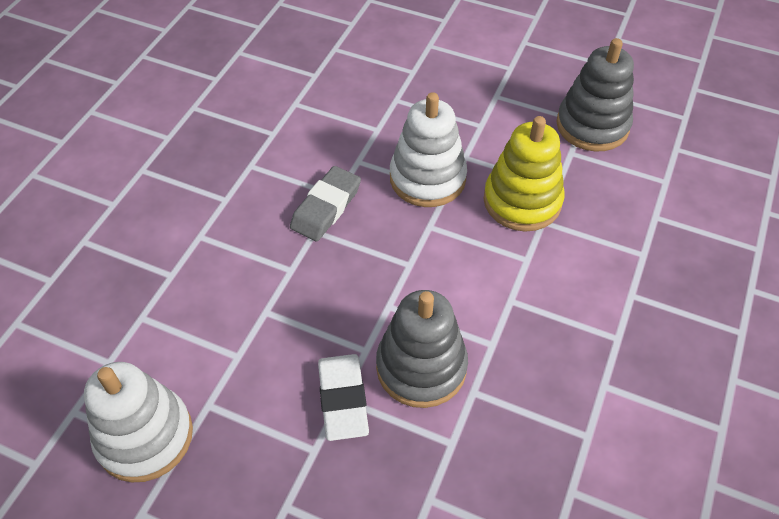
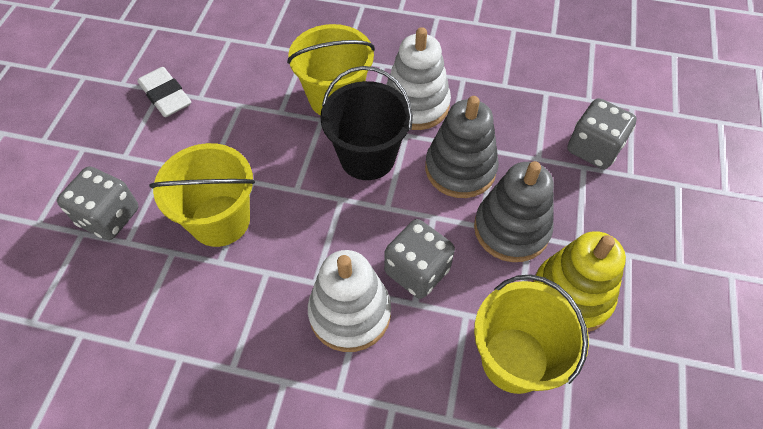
black bucket: 0 -> 1
grey dice: 0 -> 3
grey eraser: 1 -> 0
yellow bucket: 0 -> 3

